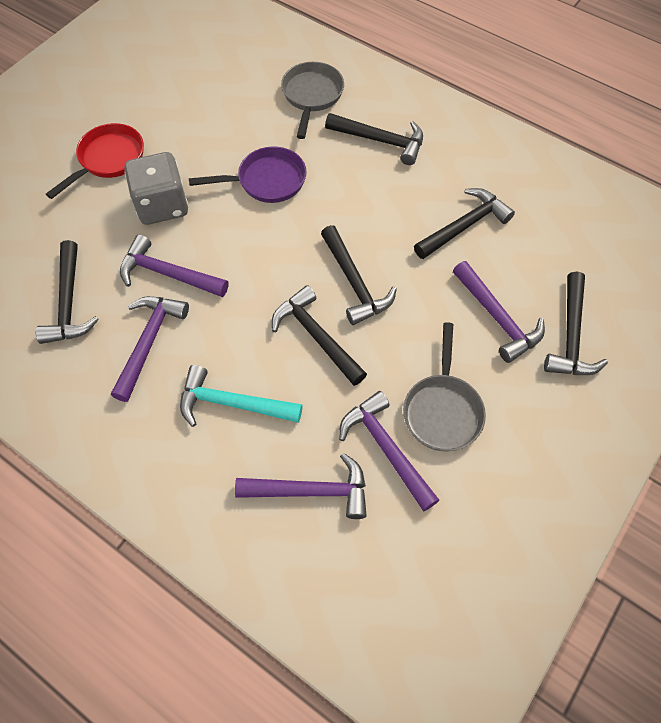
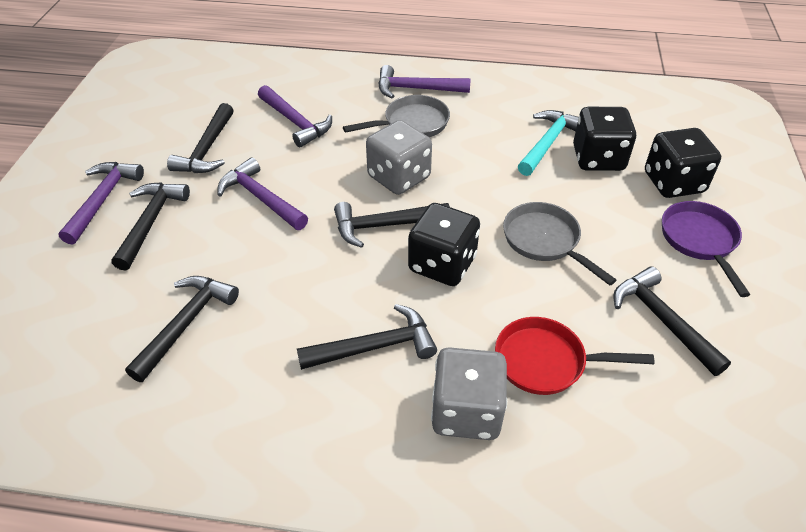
black dice: 0 -> 3
grey dice: 1 -> 2
purple hammer: 5 -> 4

